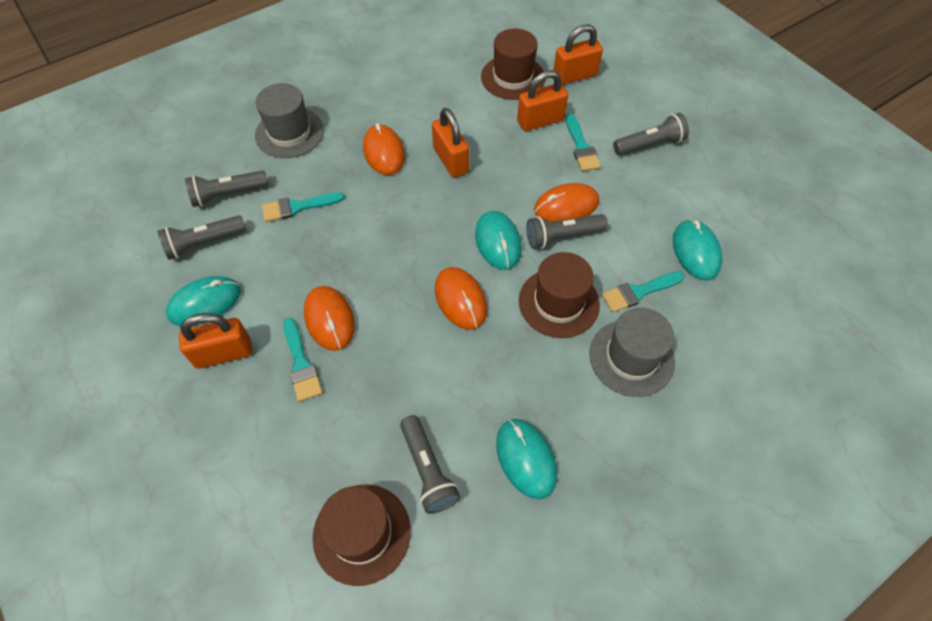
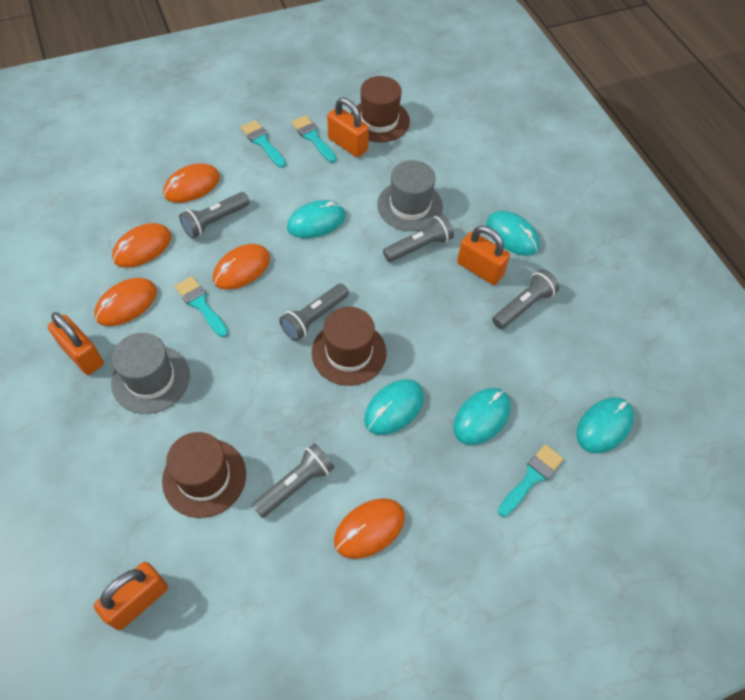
orange mouse: 4 -> 5
turquoise mouse: 4 -> 5

